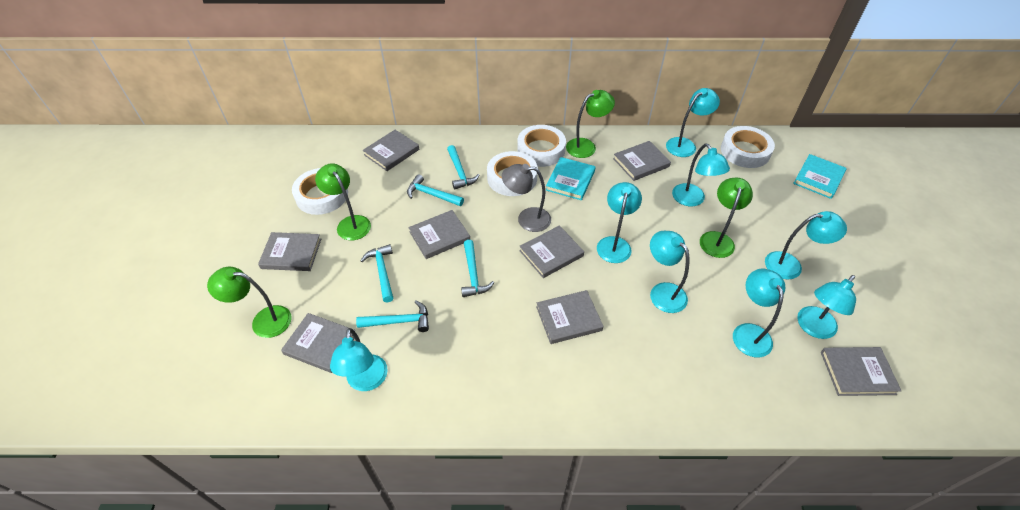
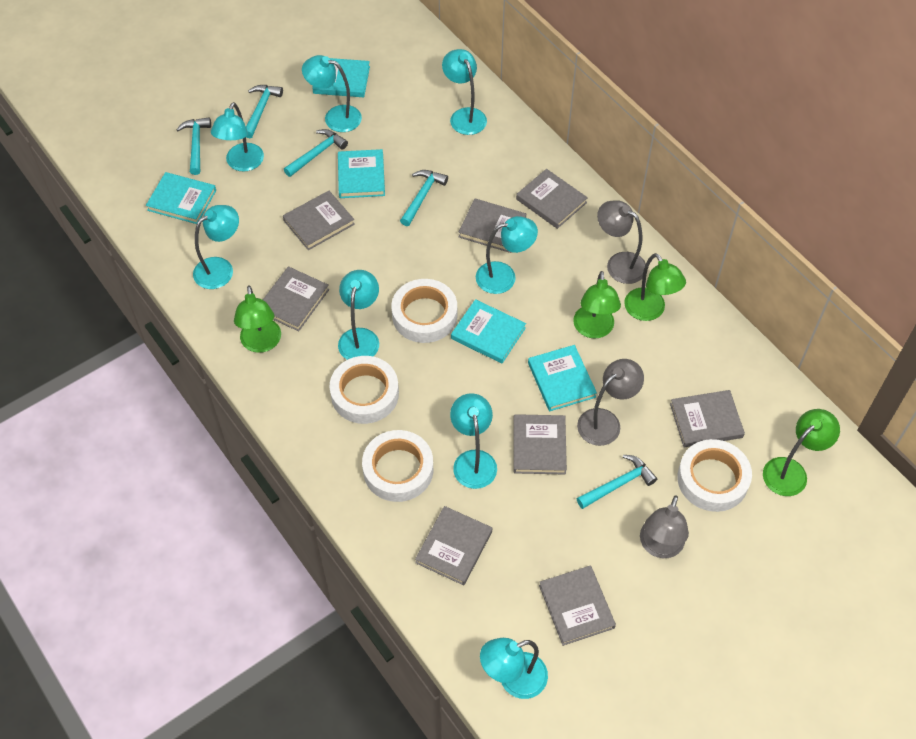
grey lamp: 1 -> 3
turquoise book: 2 -> 5

